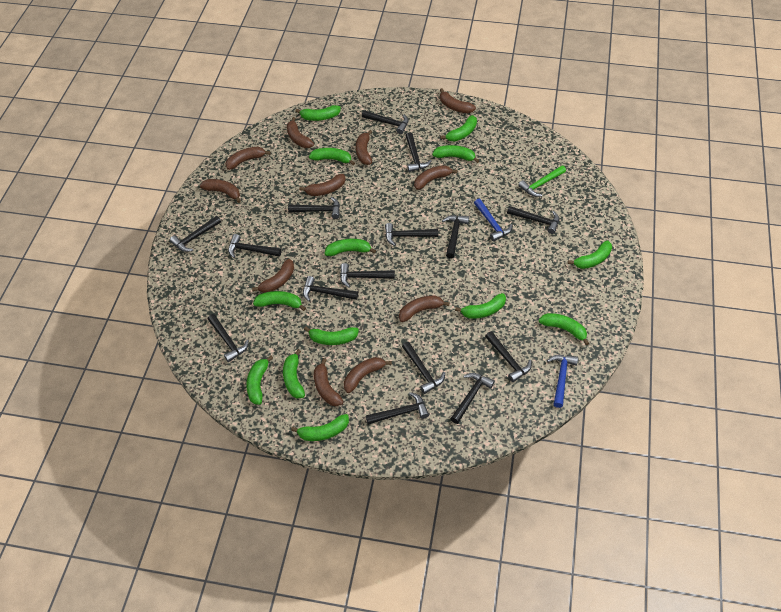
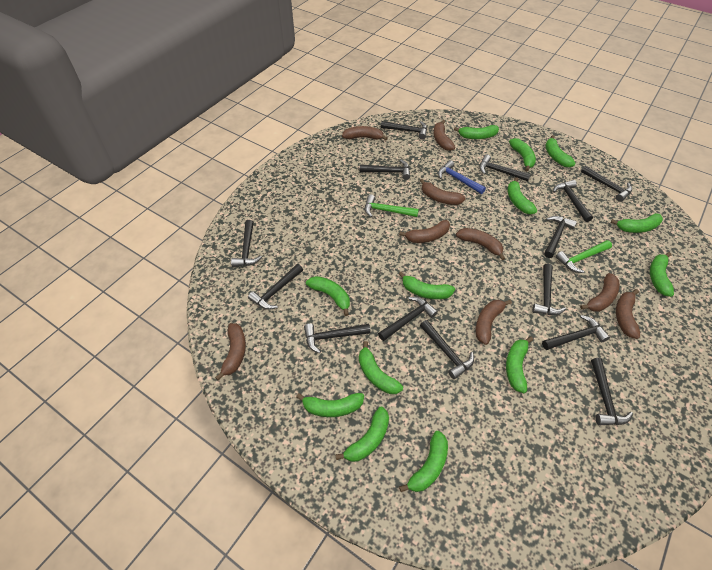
black hammer: 15 -> 14
blue hammer: 2 -> 1
brown banana: 11 -> 9
green hammer: 1 -> 2

